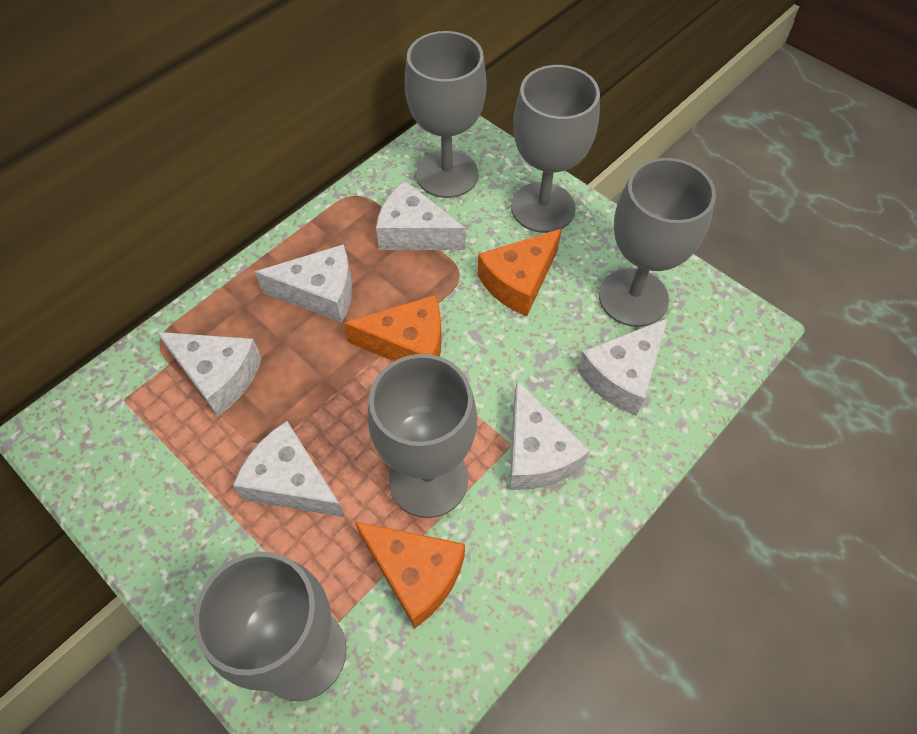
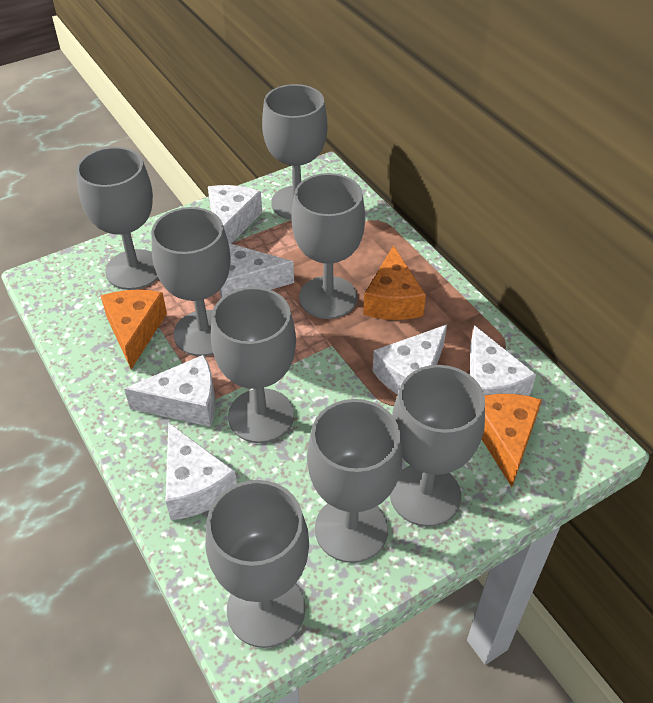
grey goblet: 5 -> 8

